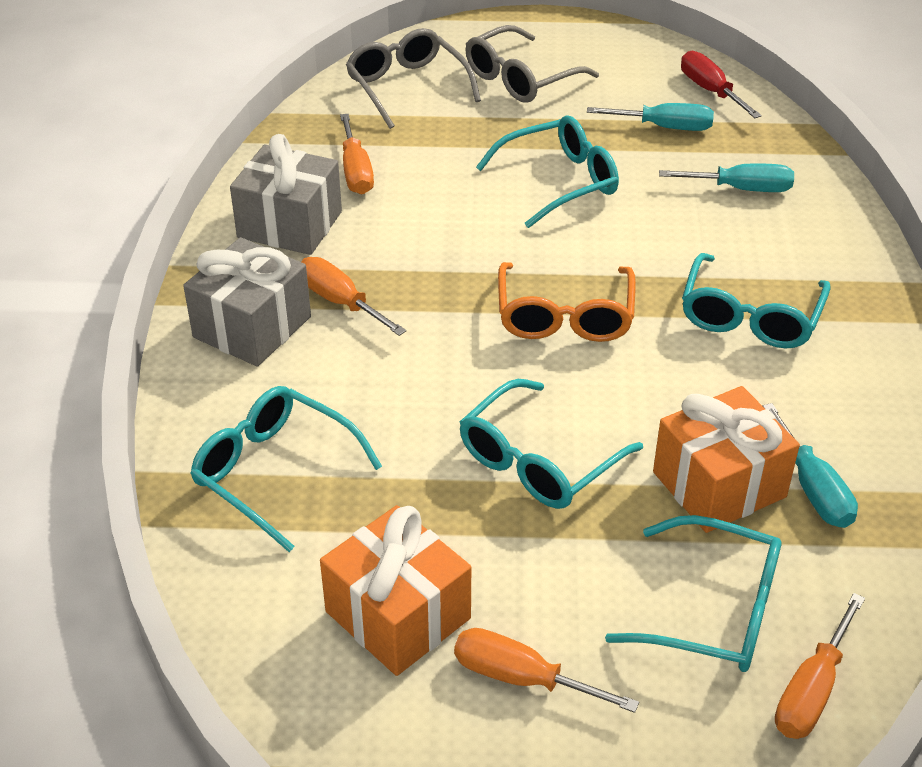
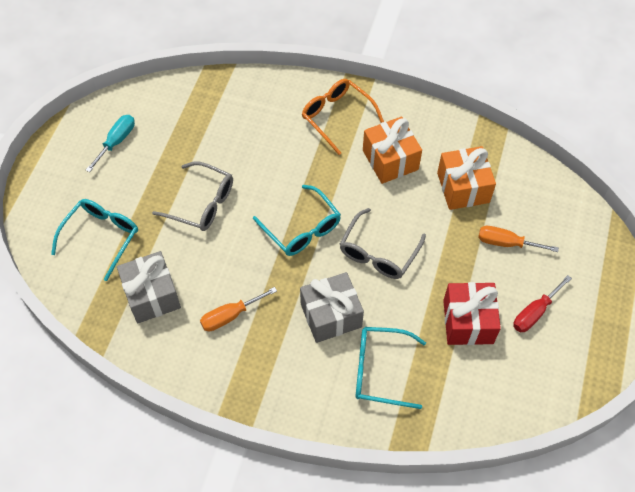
orange screwdriver: 4 -> 2
red gift: 0 -> 1
turquoise glasses: 5 -> 3
turquoise screwdriver: 3 -> 1

